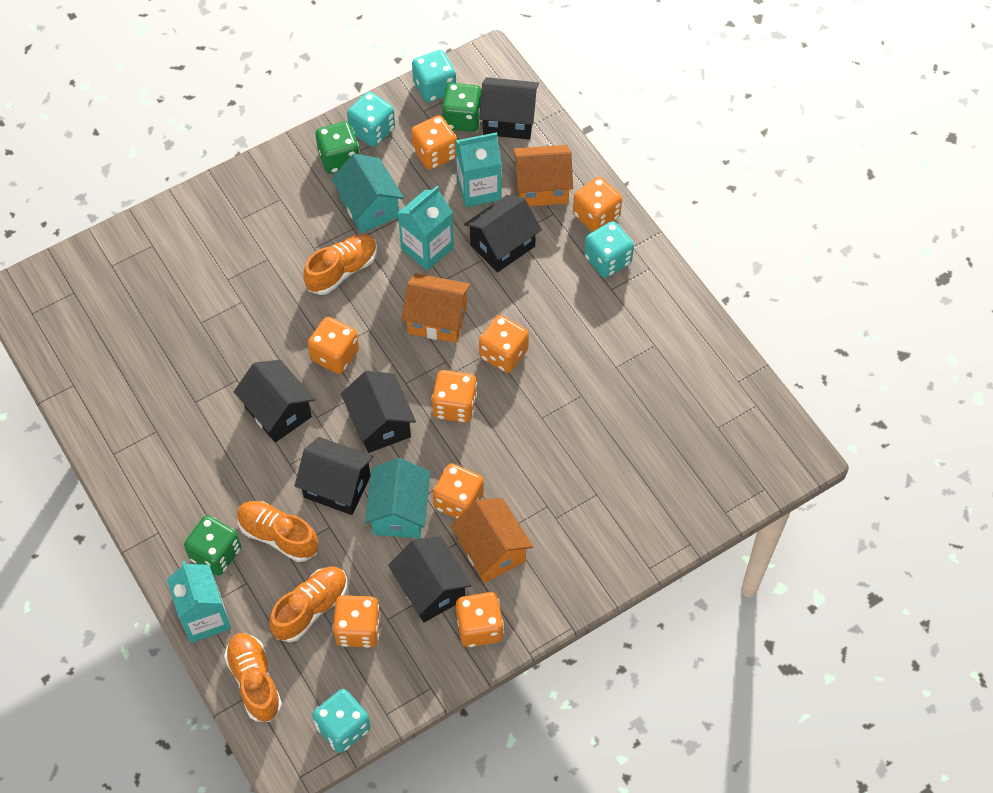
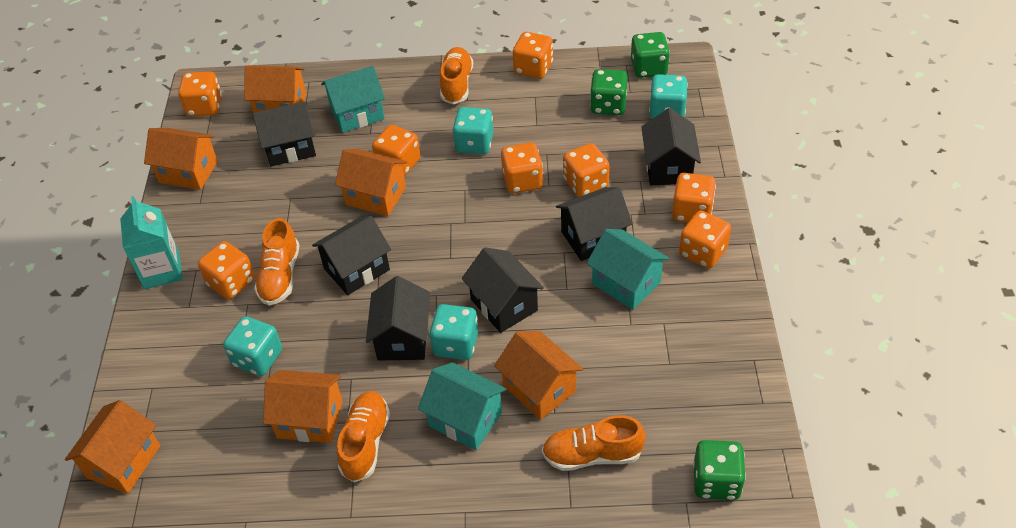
orange house: 3 -> 6
turquoise carton: 3 -> 1
turquoise house: 2 -> 3

